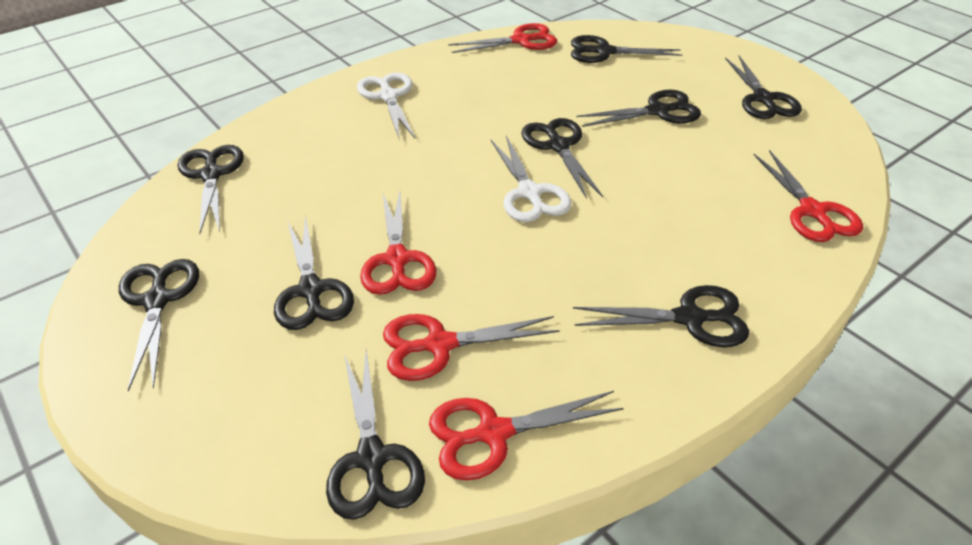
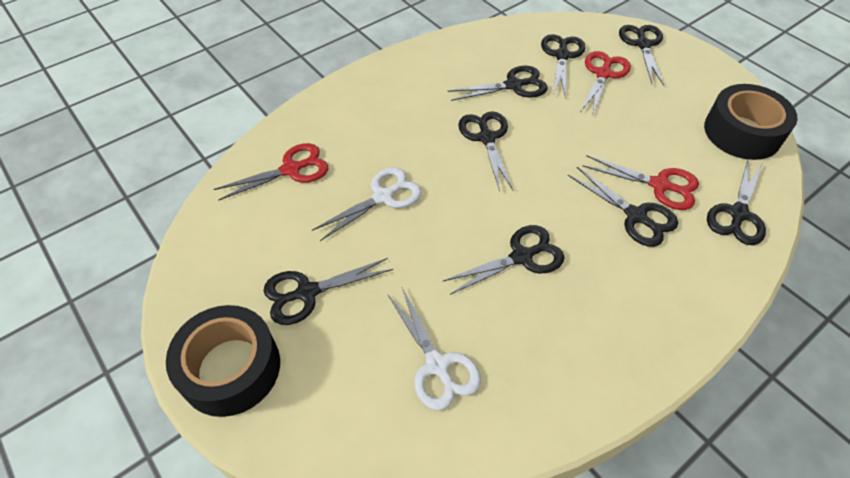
black scissors: 9 -> 8
black tape: 0 -> 2
red scissors: 5 -> 3

